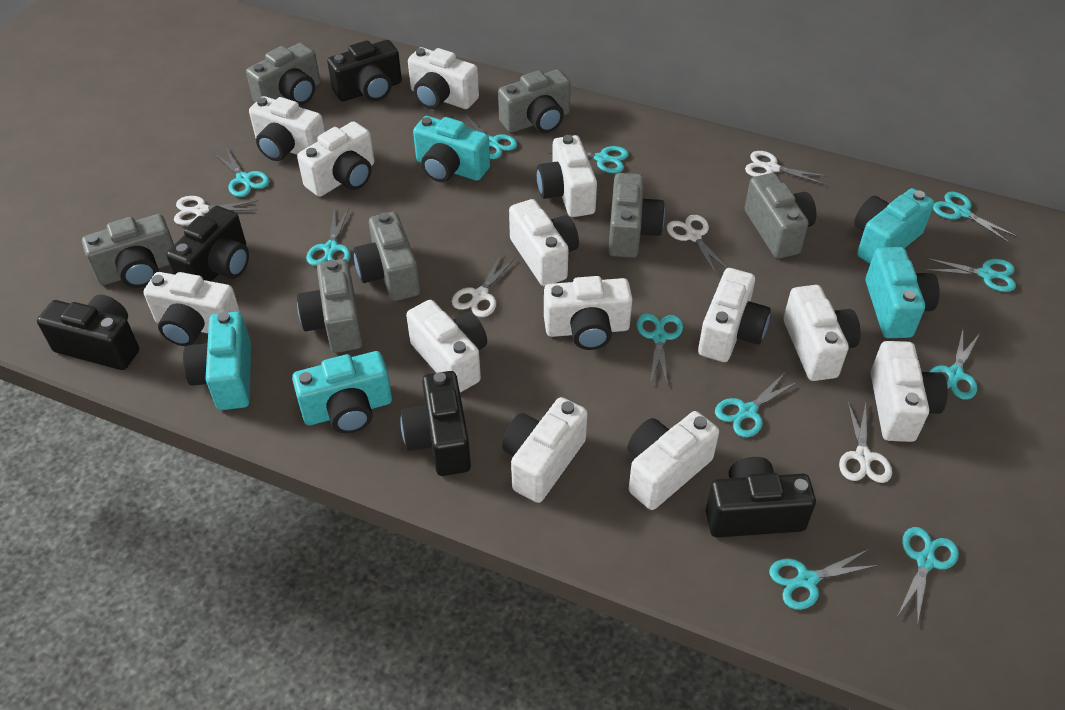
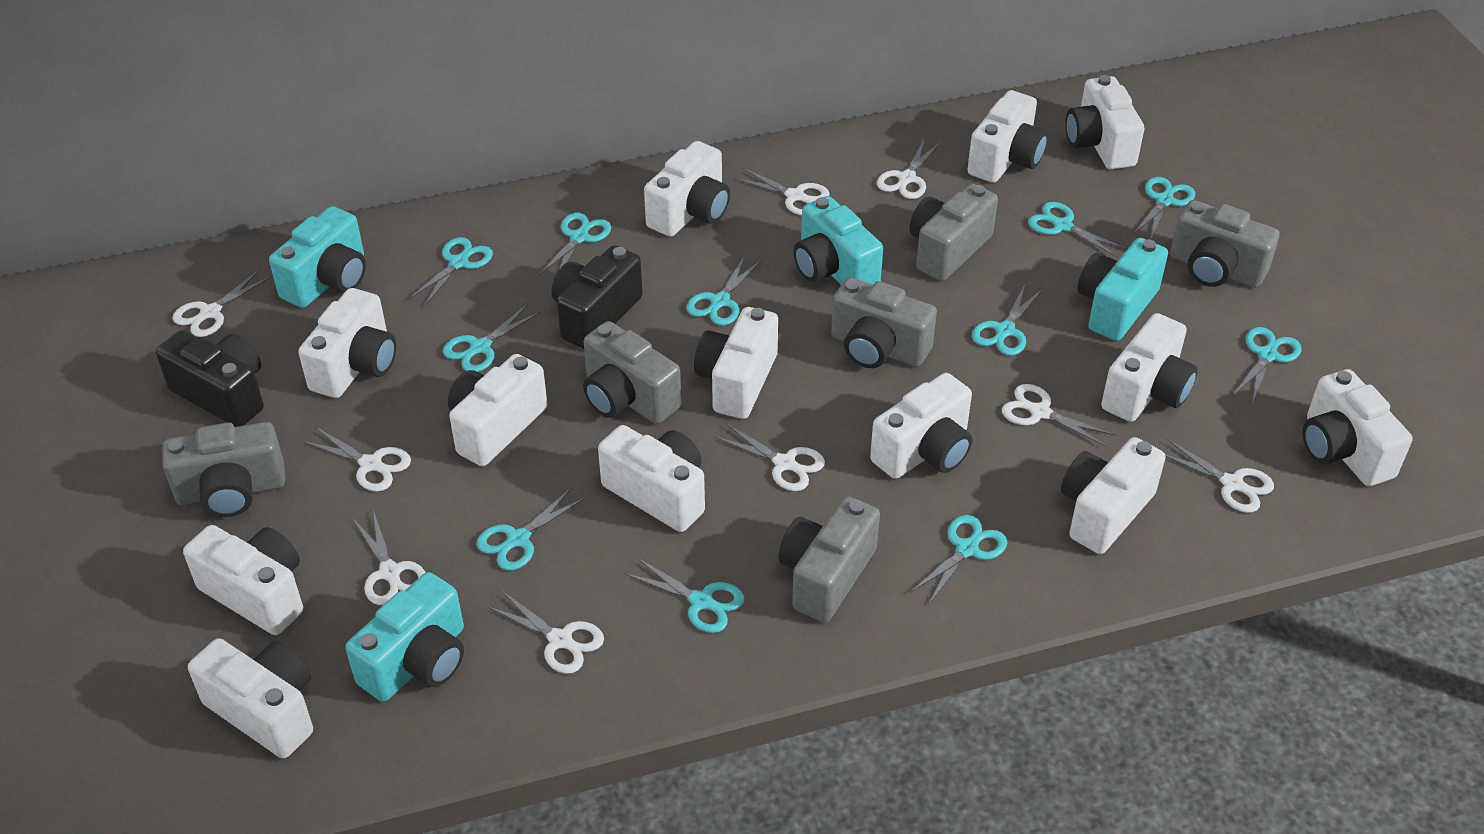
black camera: 5 -> 2
grey camera: 7 -> 6
turquoise camera: 5 -> 4
white scissors: 5 -> 9

